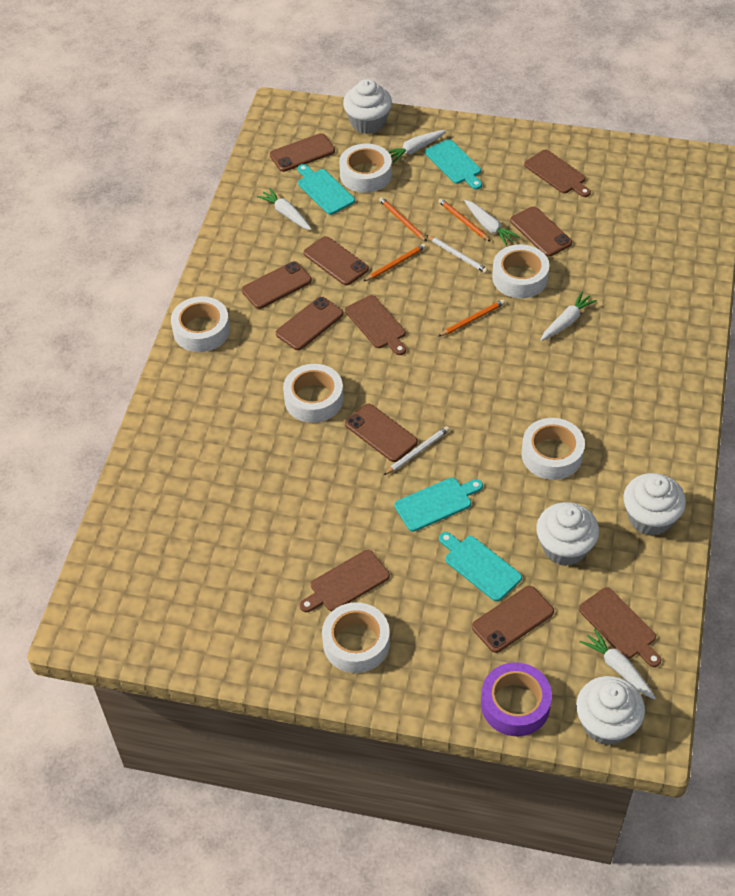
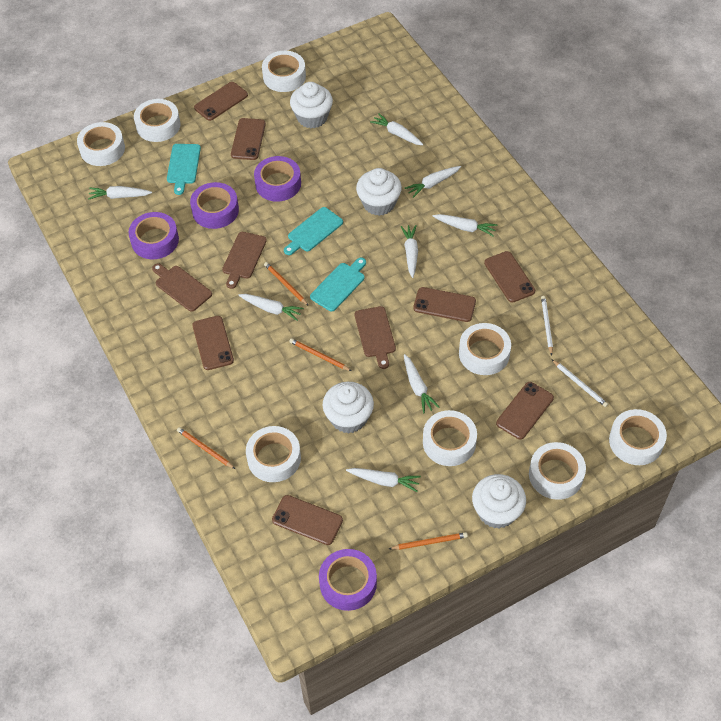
brown cutting board: 4 -> 3
purple tape: 1 -> 4
turquoise cutting board: 4 -> 3
white carrot: 5 -> 8
white tape: 6 -> 8

